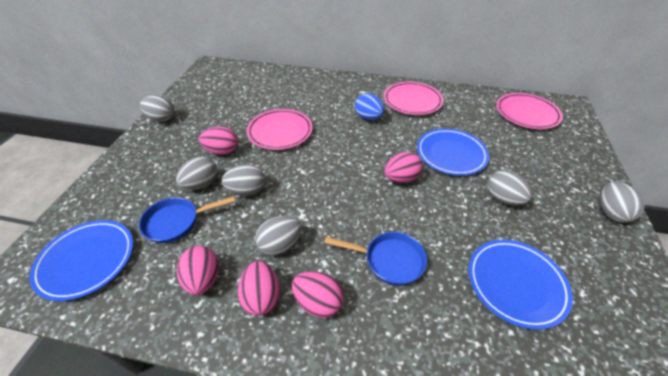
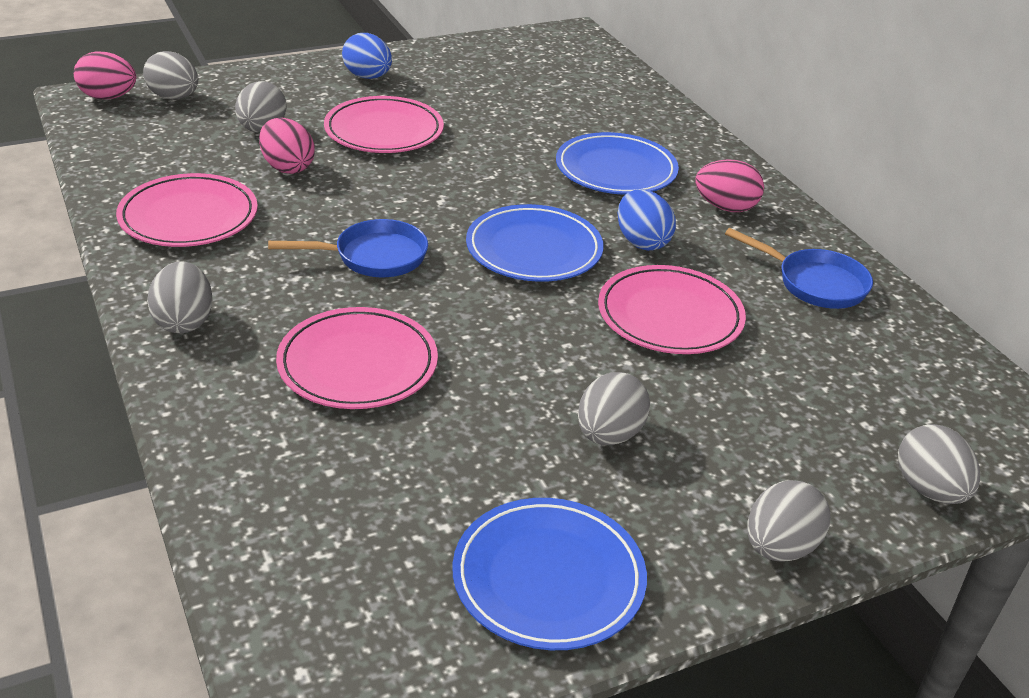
blue egg: 1 -> 2
pink egg: 5 -> 3
pink plate: 3 -> 4

